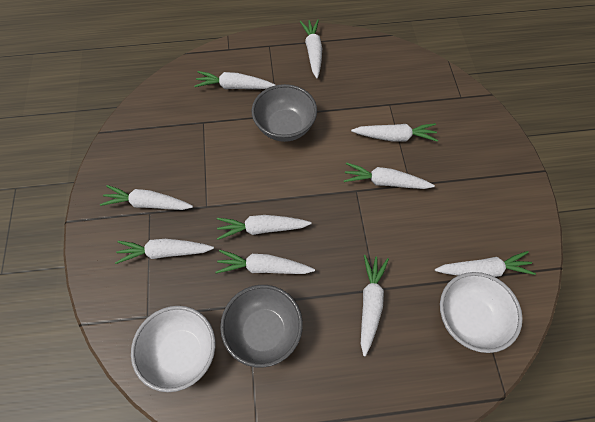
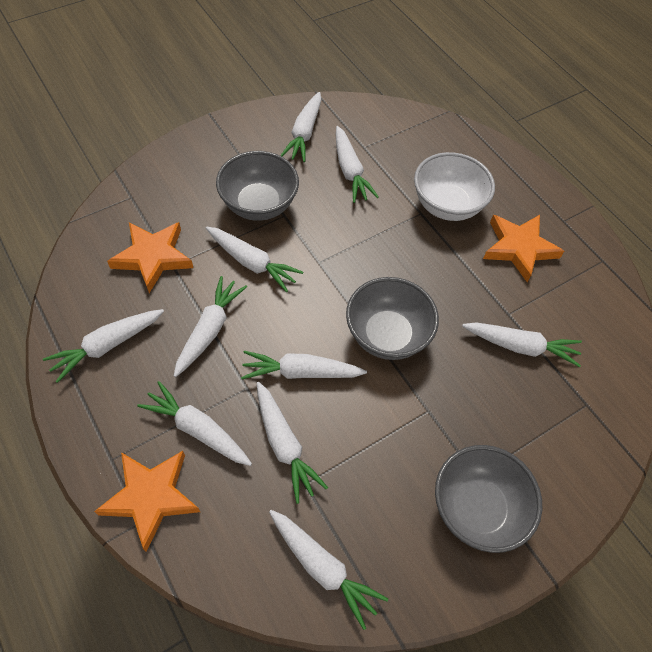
grey bowl: 2 -> 3
orange star: 0 -> 3
white bowl: 2 -> 1

